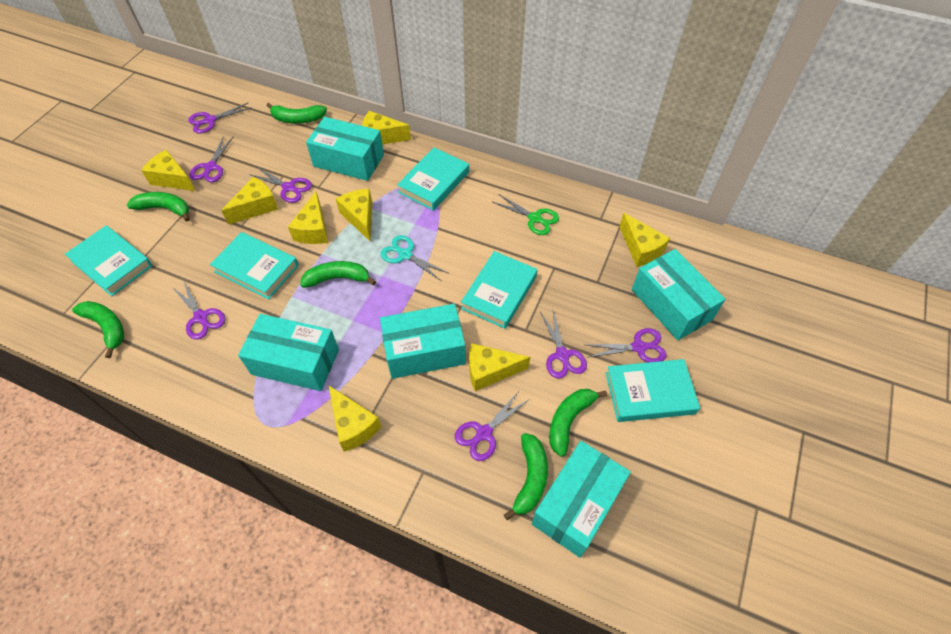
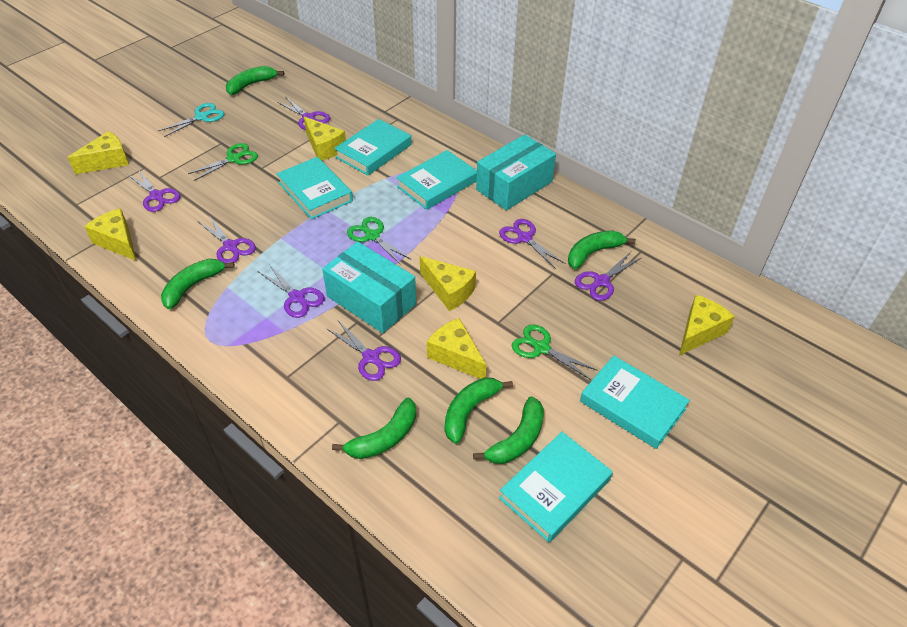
green scissors: 1 -> 3
turquoise box: 5 -> 2
yellow cheese: 8 -> 6

